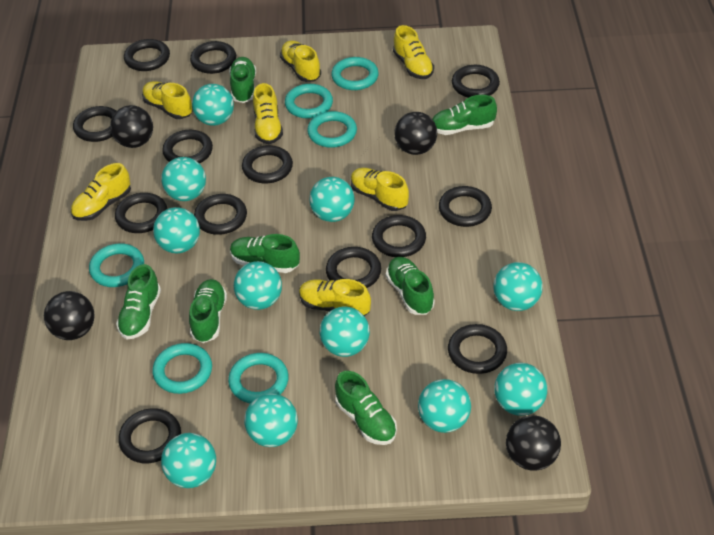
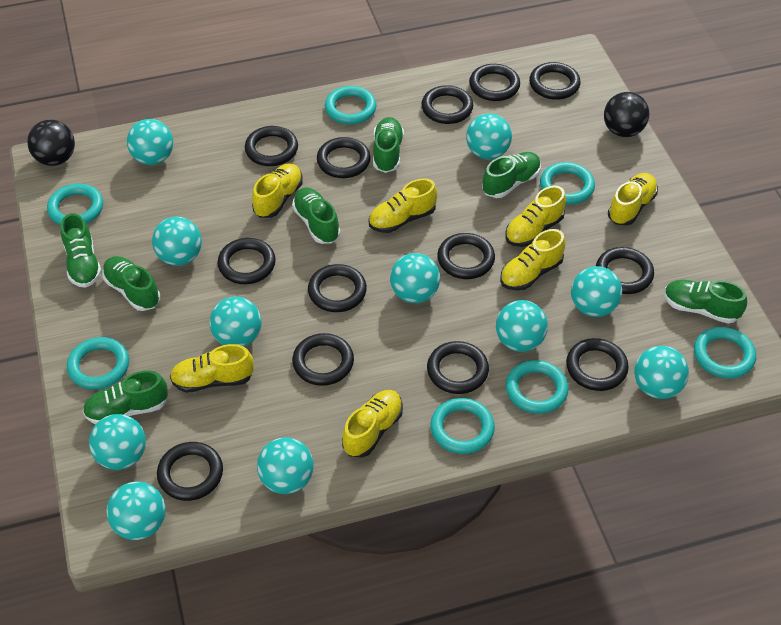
black ball: 4 -> 2
turquoise ring: 6 -> 7

